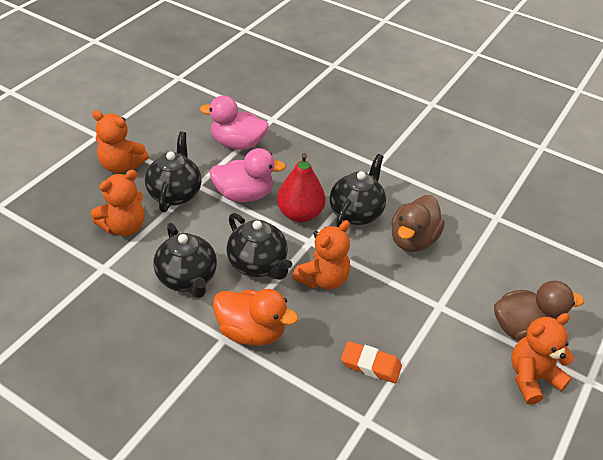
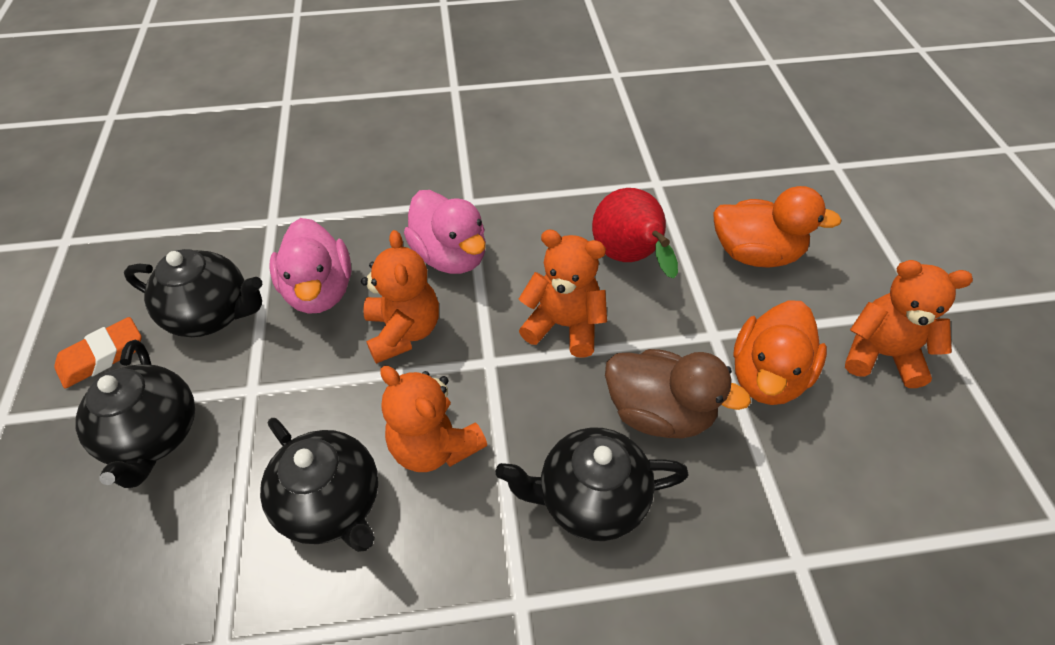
brown duck: 2 -> 1
orange duck: 1 -> 2

